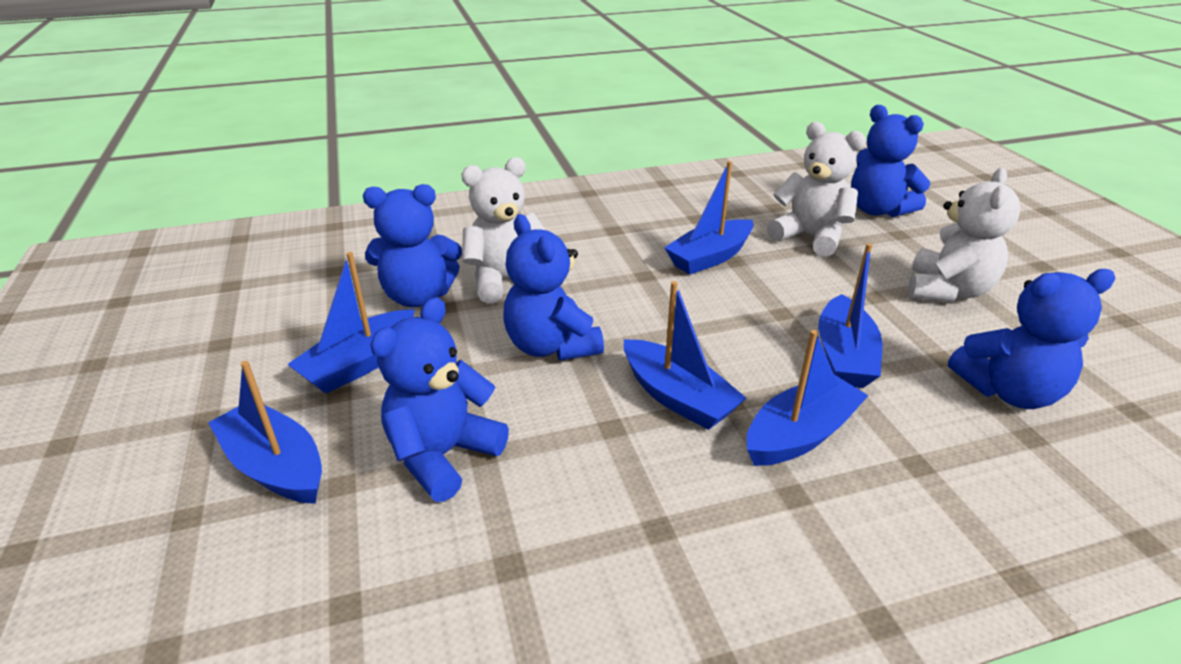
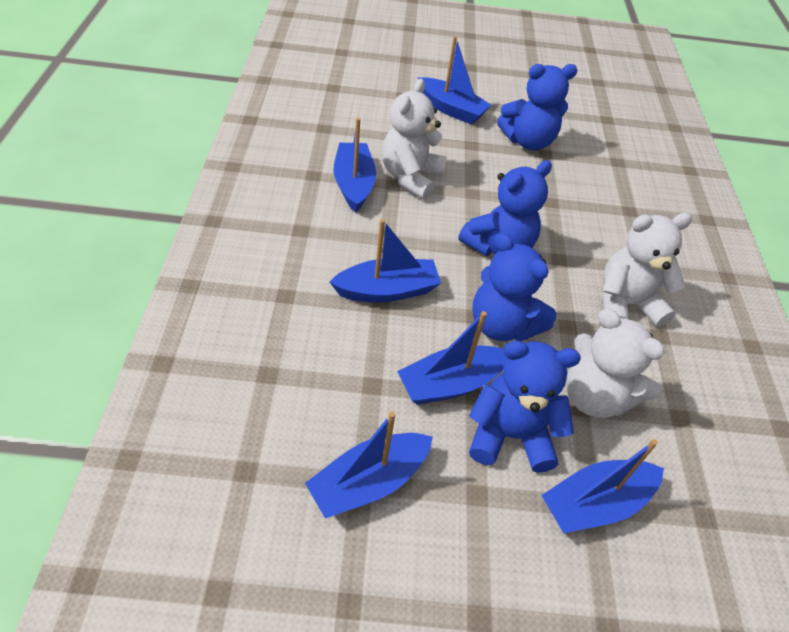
blue teddy bear: 5 -> 4

